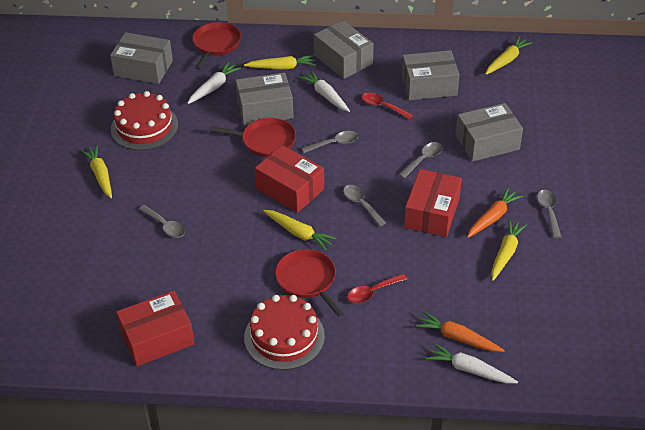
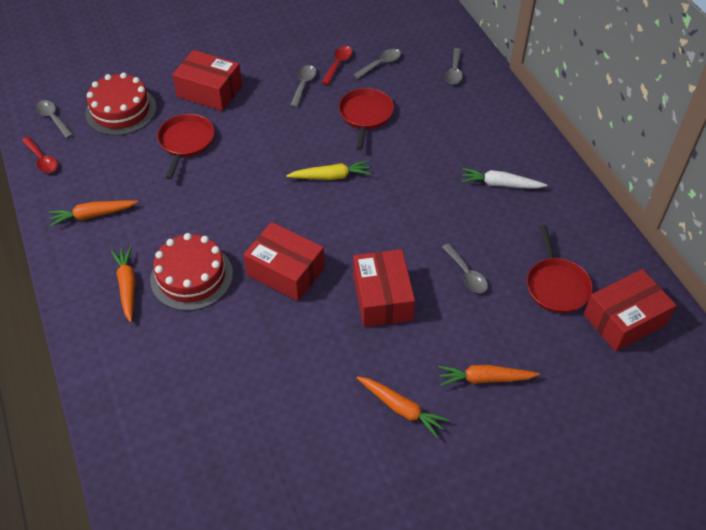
grey box: 5 -> 0
orange carrot: 2 -> 4
red box: 3 -> 4
white carrot: 3 -> 1
yellow carrot: 5 -> 1

